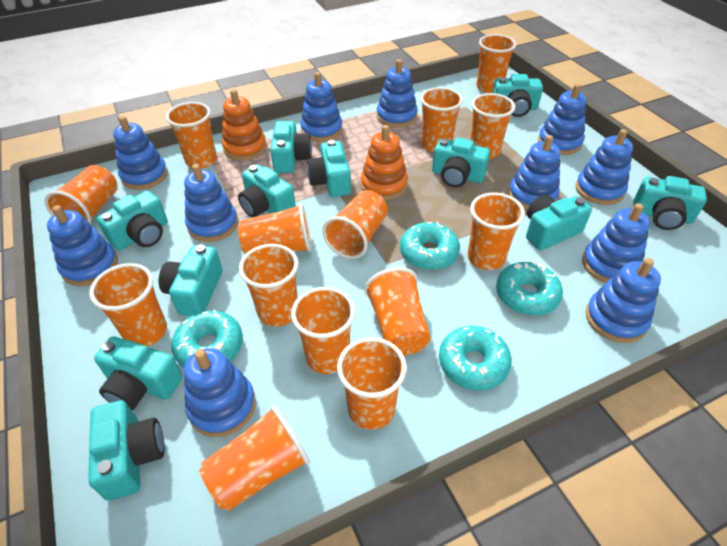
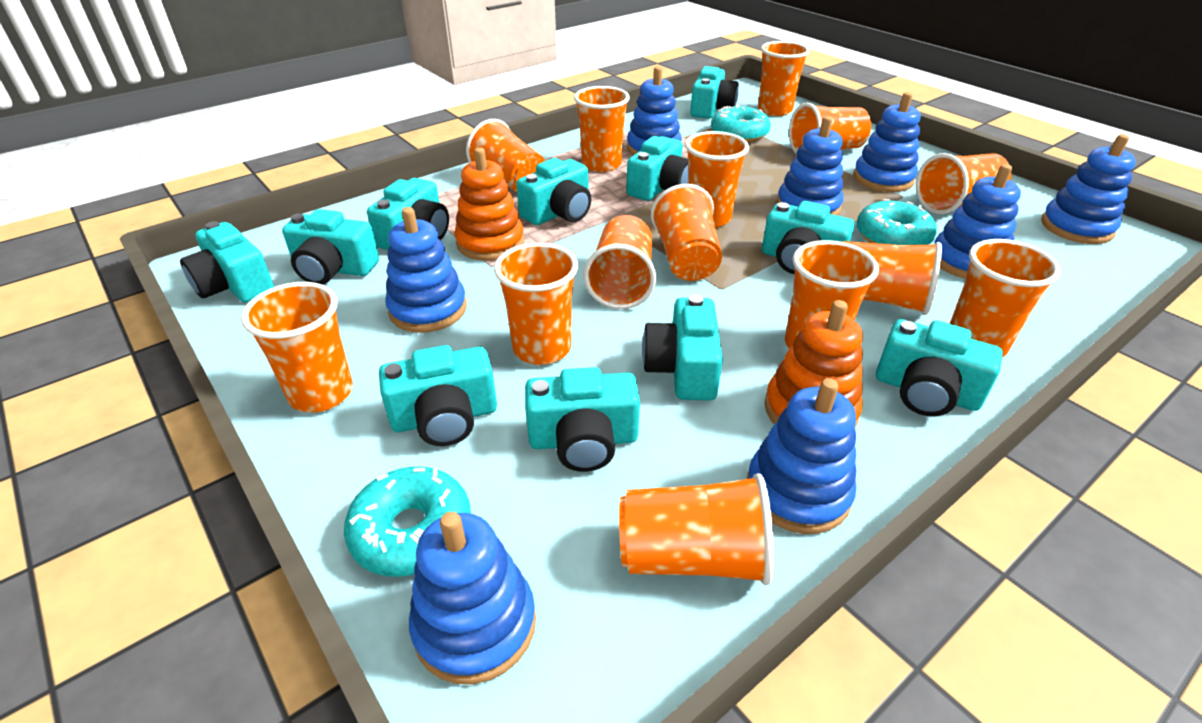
blue stacking toy: 11 -> 8
turquoise donut: 4 -> 3

